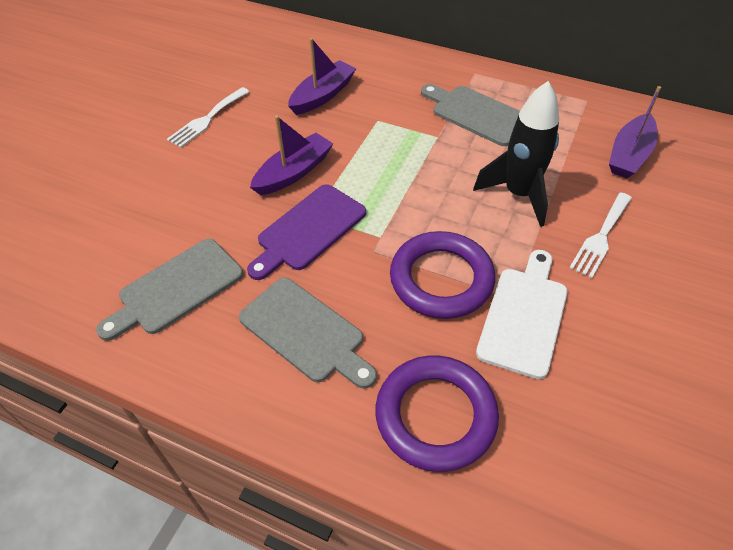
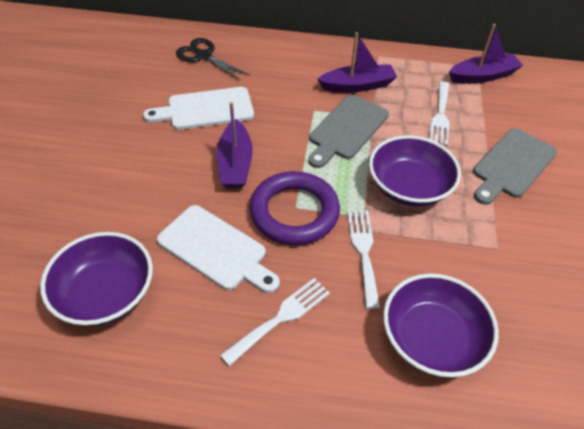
black rocket: 1 -> 0
black scissors: 0 -> 1
grey cutting board: 3 -> 2
purple bowl: 0 -> 3
purple cutting board: 1 -> 0
purple ring: 2 -> 1
white cutting board: 1 -> 2
white fork: 2 -> 3

